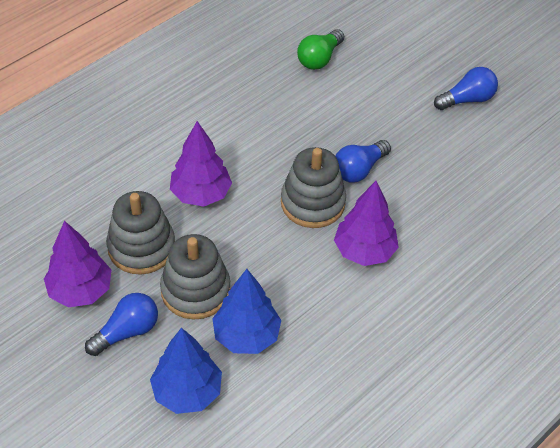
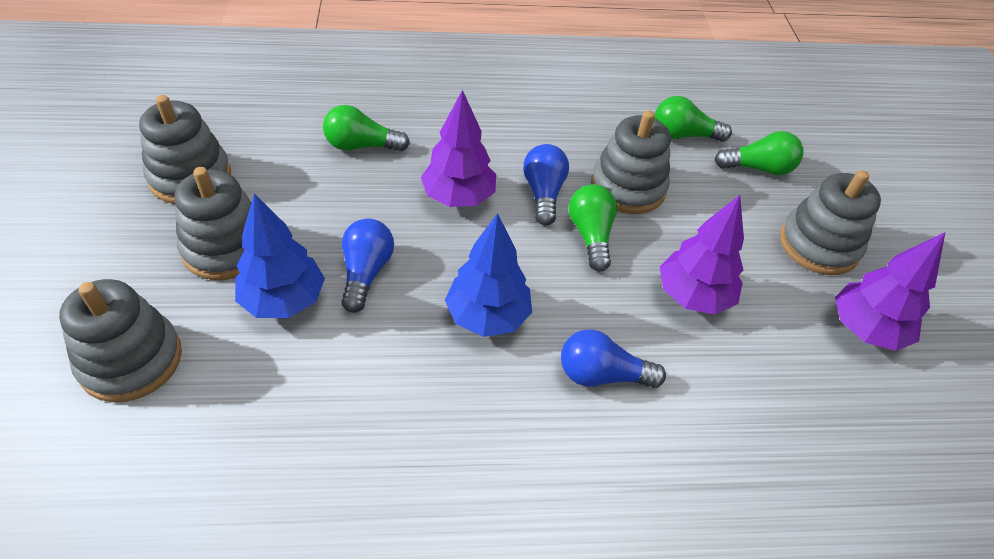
green light bulb: 1 -> 4
grey stacking toy: 3 -> 5

